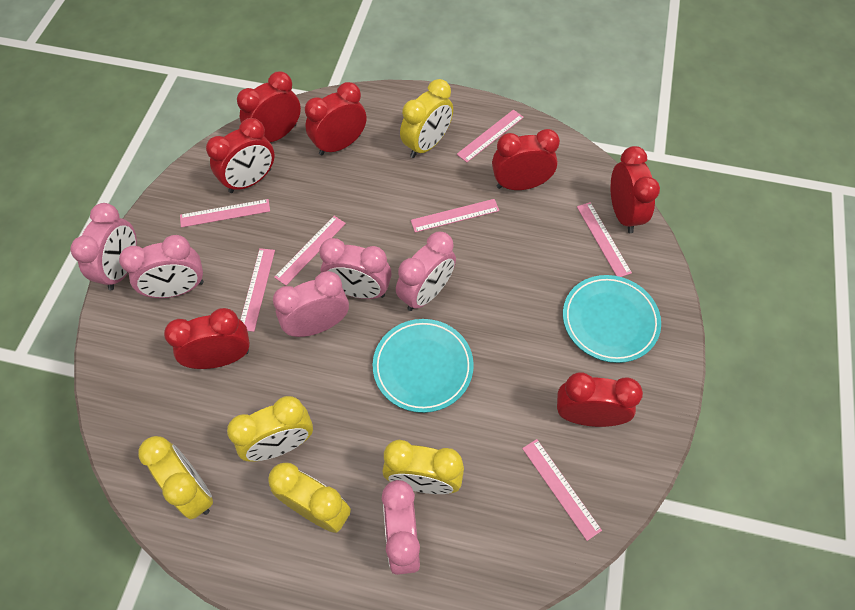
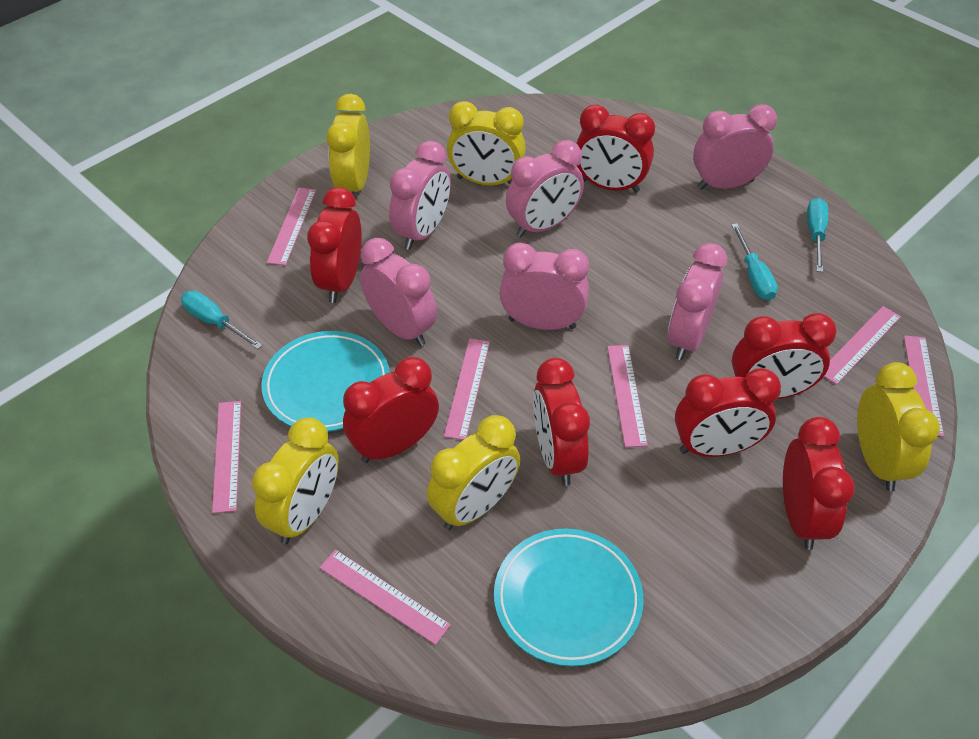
turquoise screwdriver: 0 -> 3

